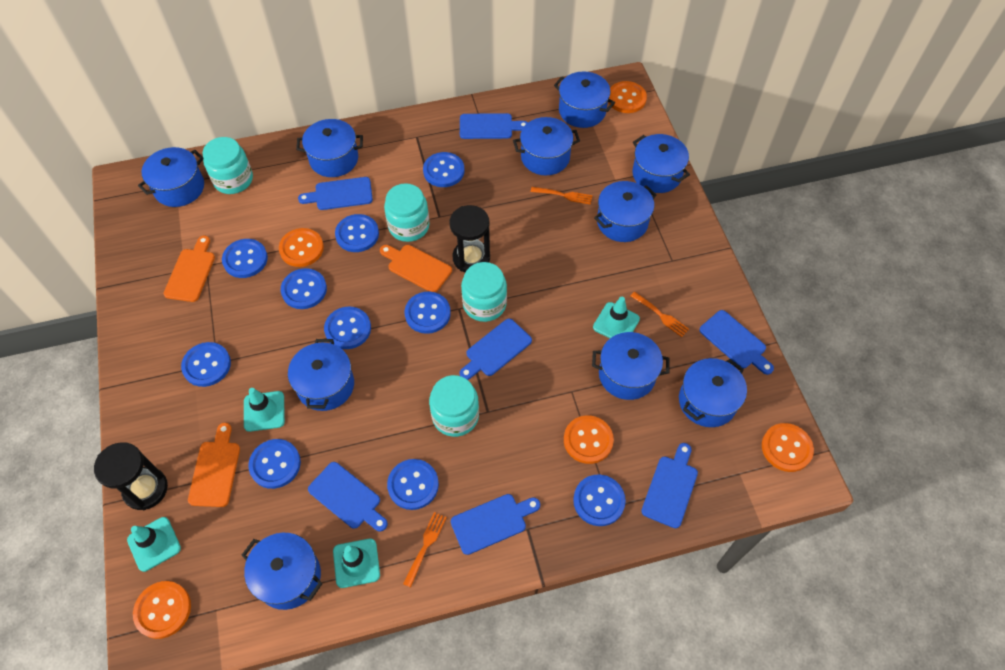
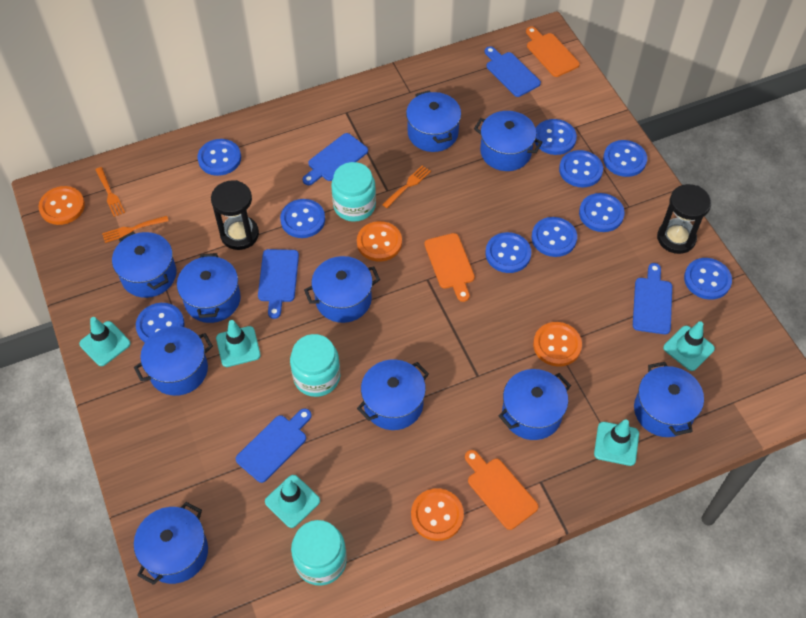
blue cutting board: 7 -> 5
orange button: 5 -> 4
turquoise jar: 4 -> 3
turquoise traffic cone: 4 -> 5

